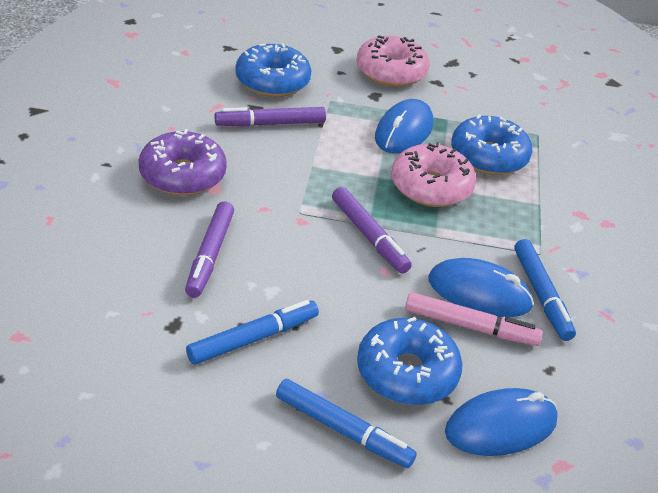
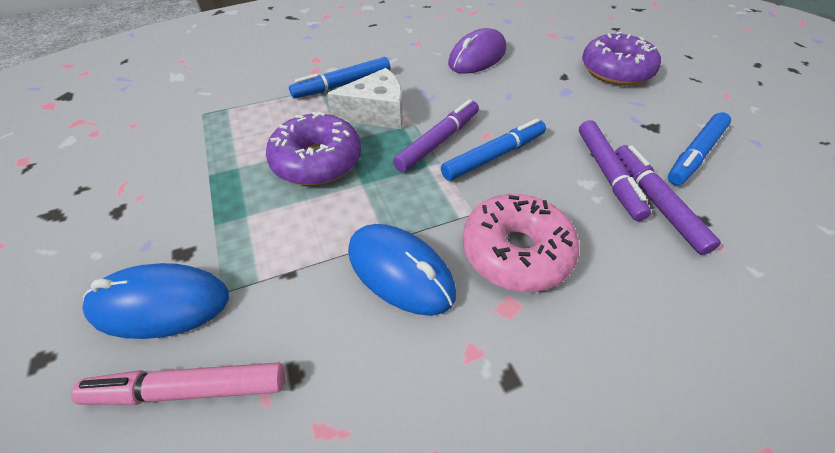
blue donut: 3 -> 0
blue mouse: 3 -> 2
pink donut: 2 -> 1
purple donut: 1 -> 2
purple mouse: 0 -> 1
white cheese: 0 -> 1

